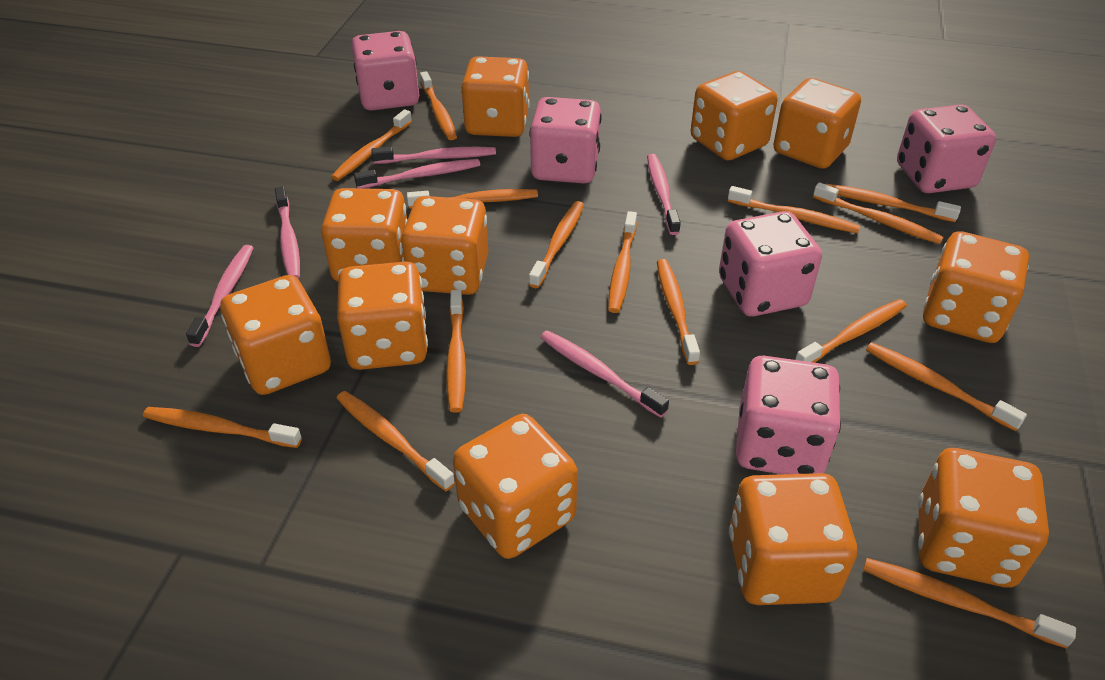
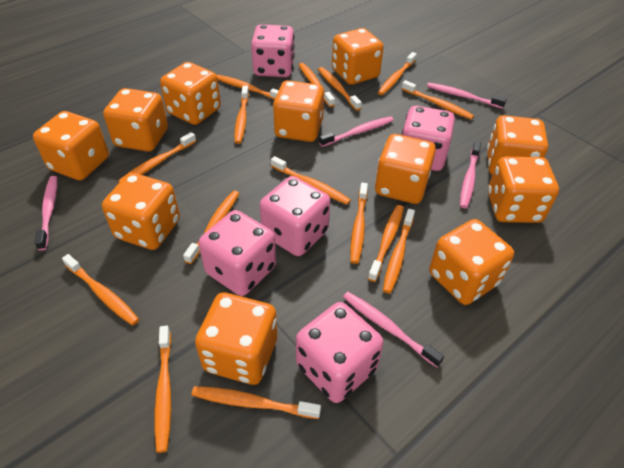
pink toothbrush: 6 -> 5

